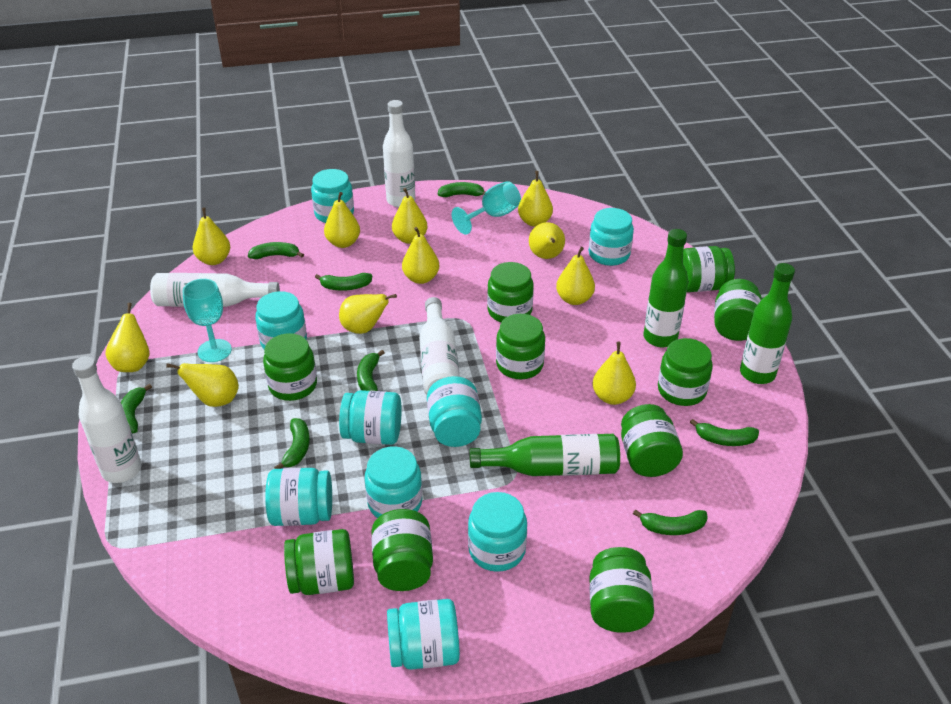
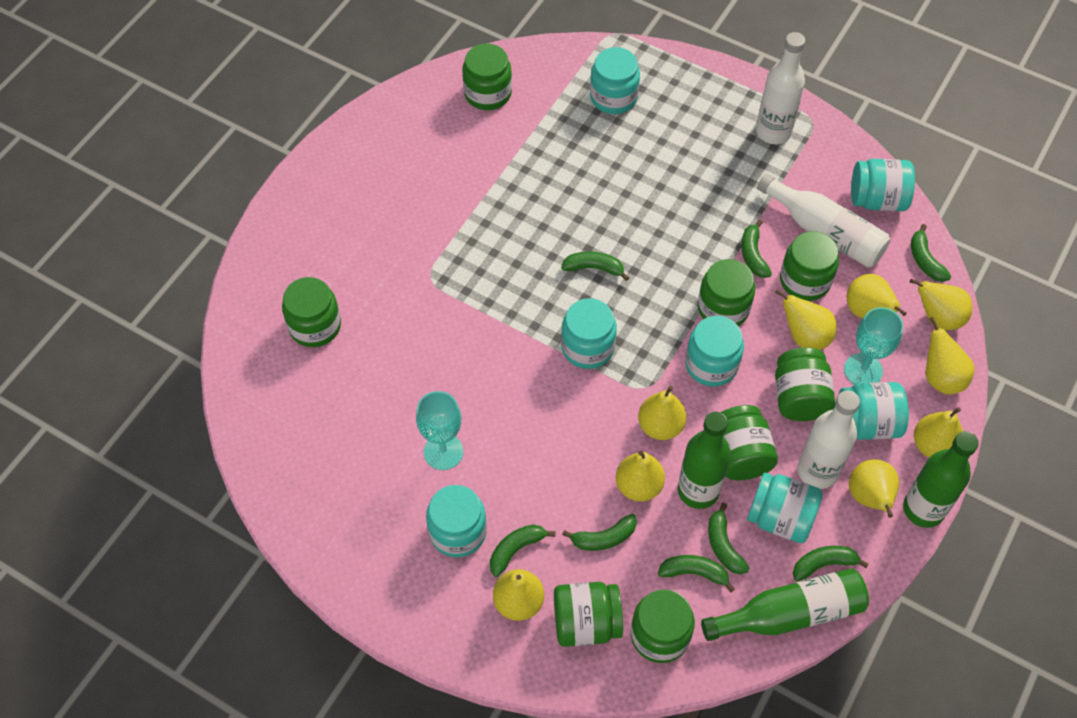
green jar: 10 -> 8
turquoise jar: 9 -> 7
white bottle: 4 -> 3
yellow pear: 11 -> 9

